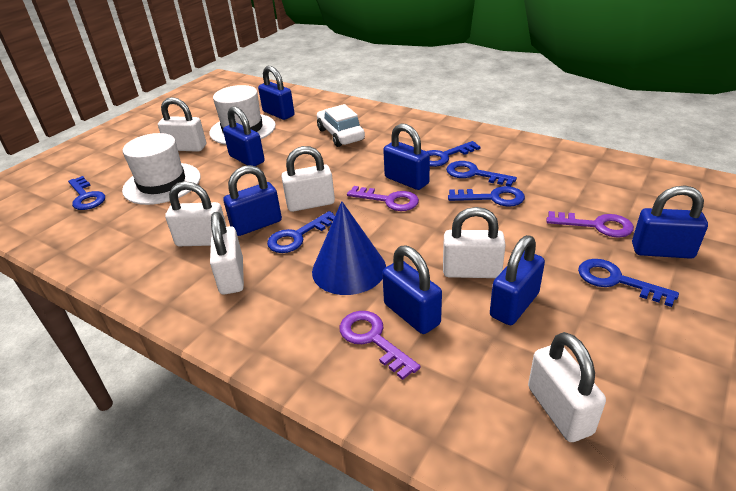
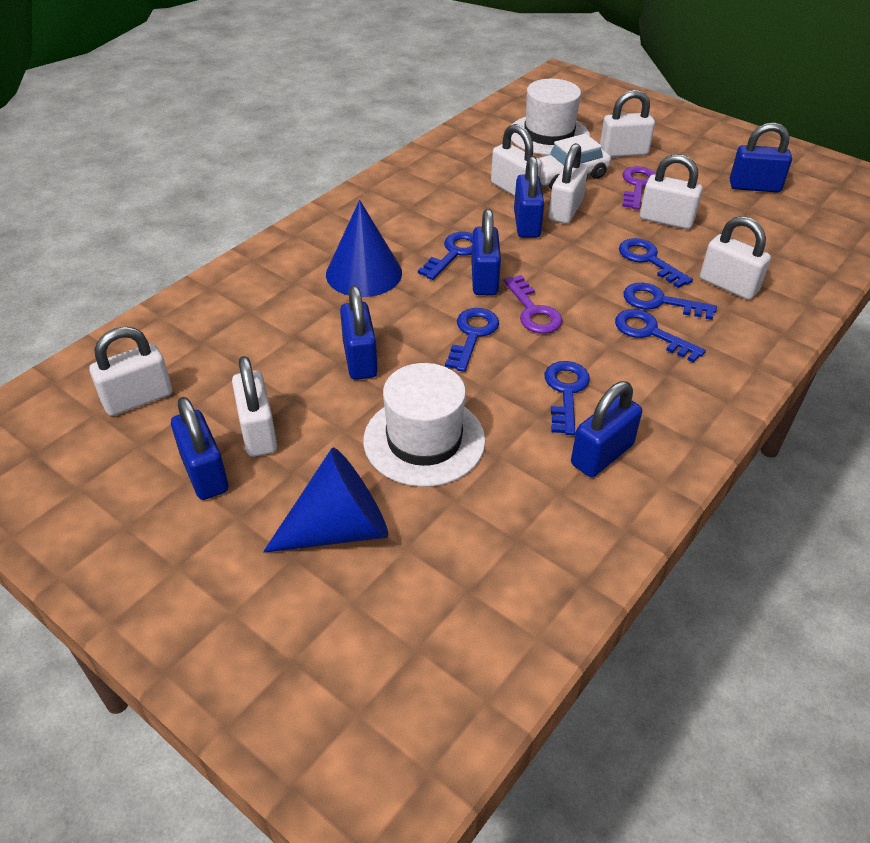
blue cone: 1 -> 2
blue padlock: 7 -> 6
purple key: 3 -> 2
white padlock: 6 -> 7

